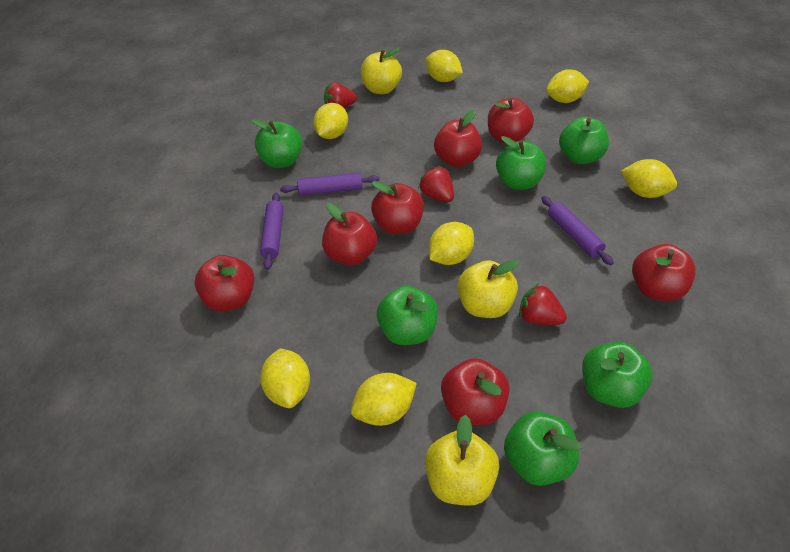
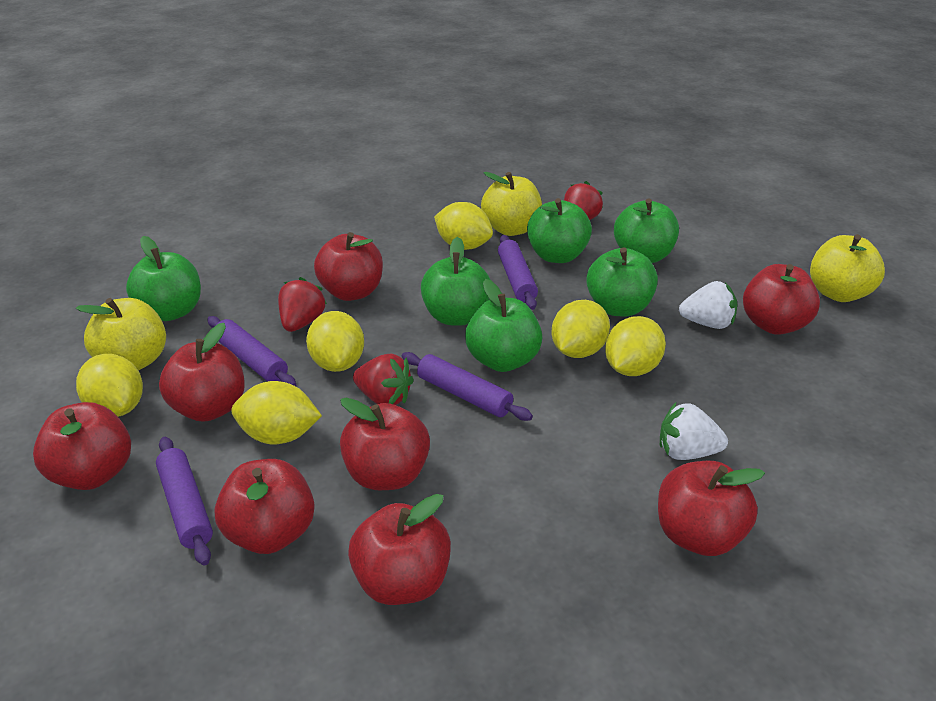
purple rolling pin: 3 -> 4
red apple: 7 -> 8
white strawberry: 0 -> 2
yellow lemon: 7 -> 6

